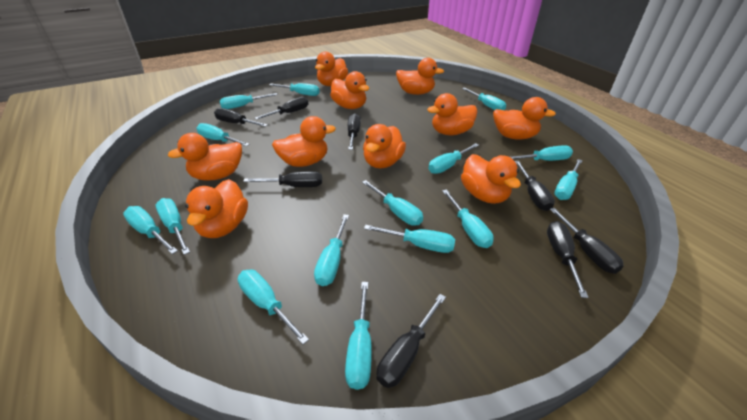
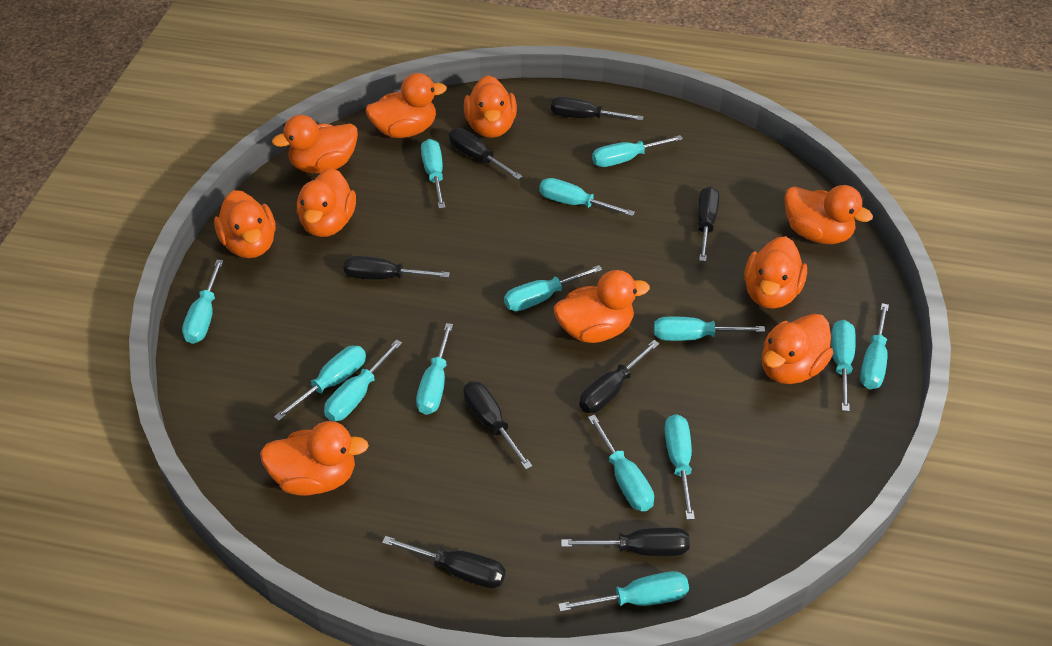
turquoise screwdriver: 15 -> 14

